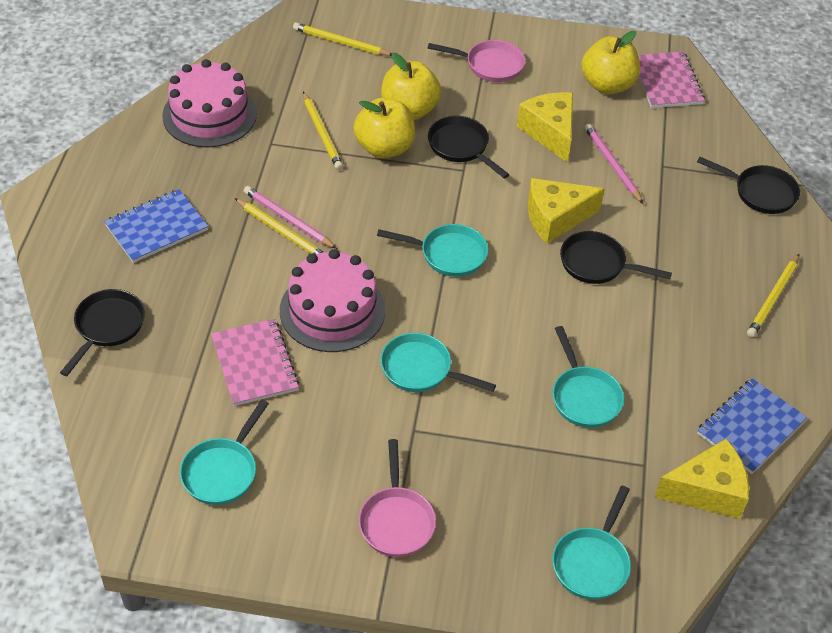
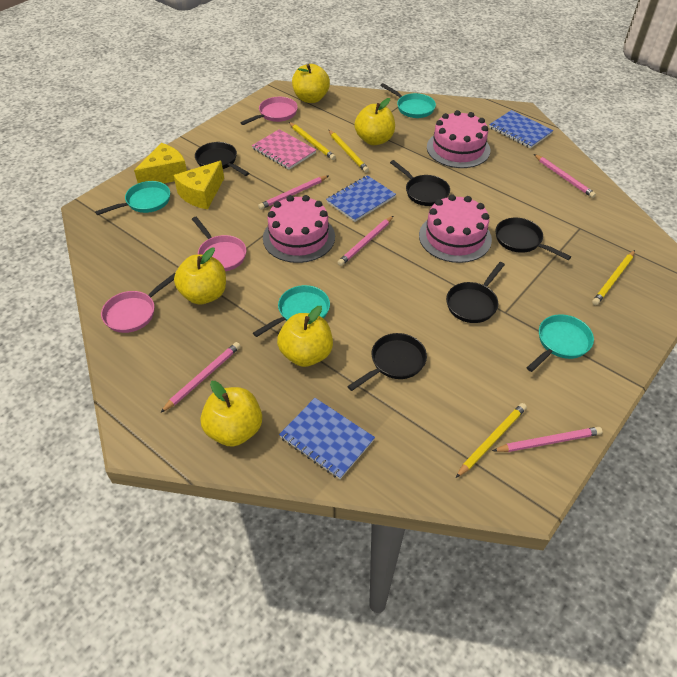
black pan: 4 -> 5
blue notebook: 2 -> 3
pink cake: 2 -> 3
pink notebook: 2 -> 1
pink pan: 2 -> 3
pink pencil: 2 -> 5
turquoise pan: 5 -> 4
yellow apple: 3 -> 5
yellow cheese: 3 -> 2

